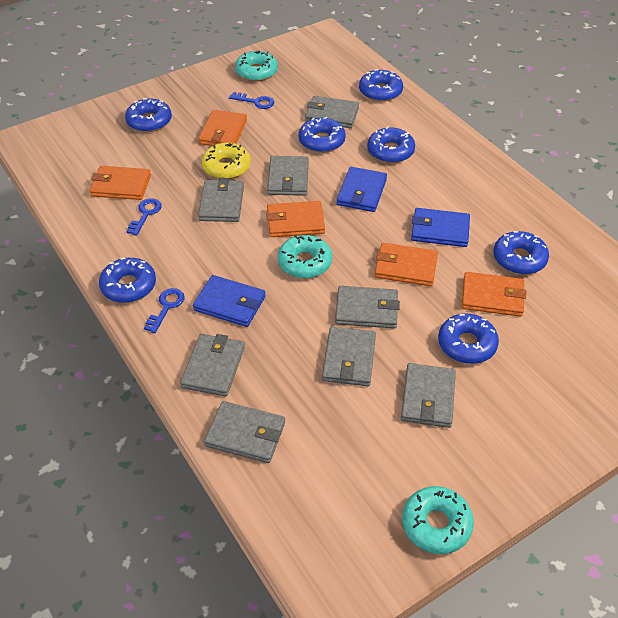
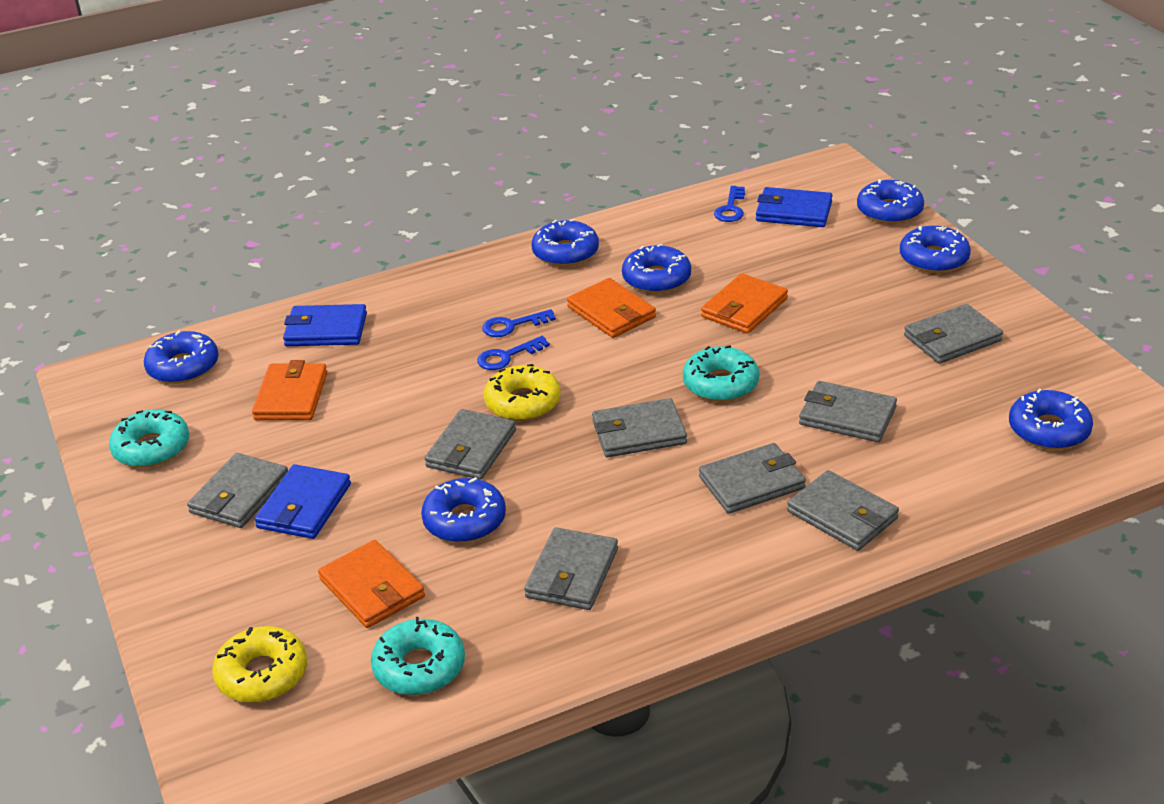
orange wallet: 5 -> 4
yellow donut: 1 -> 2

